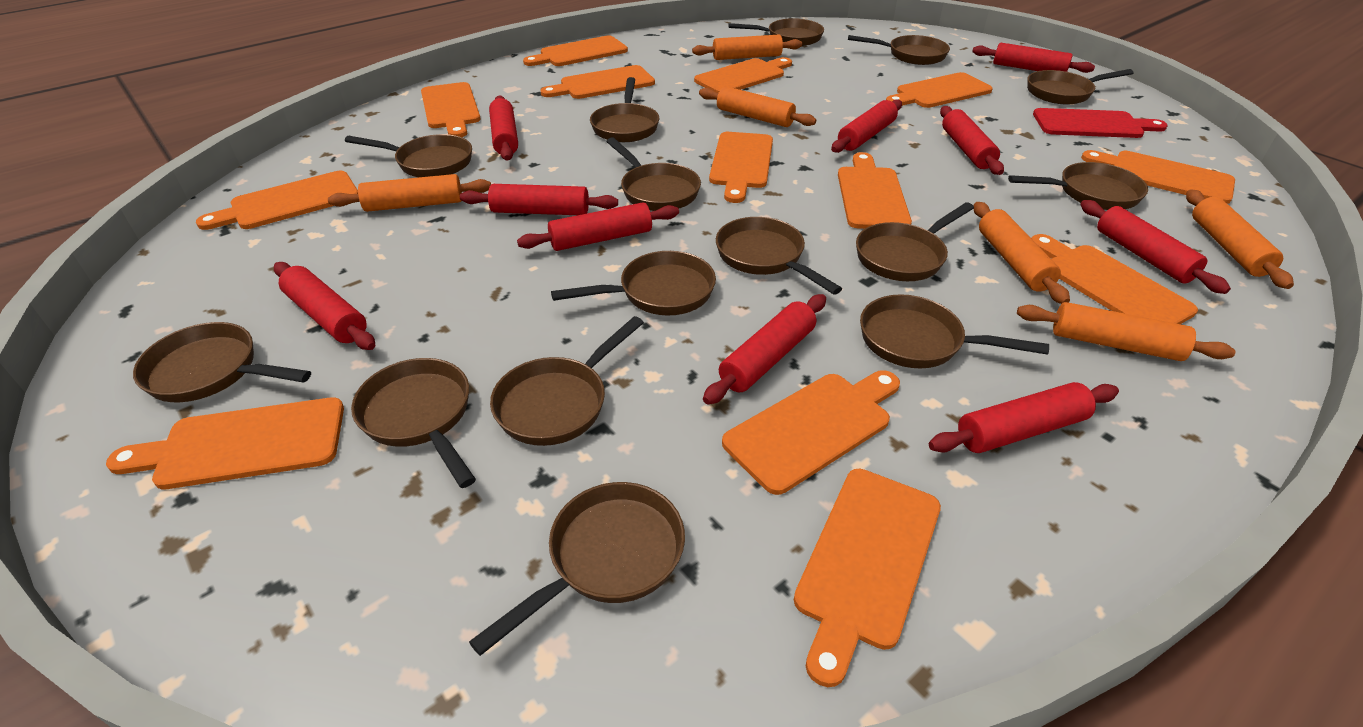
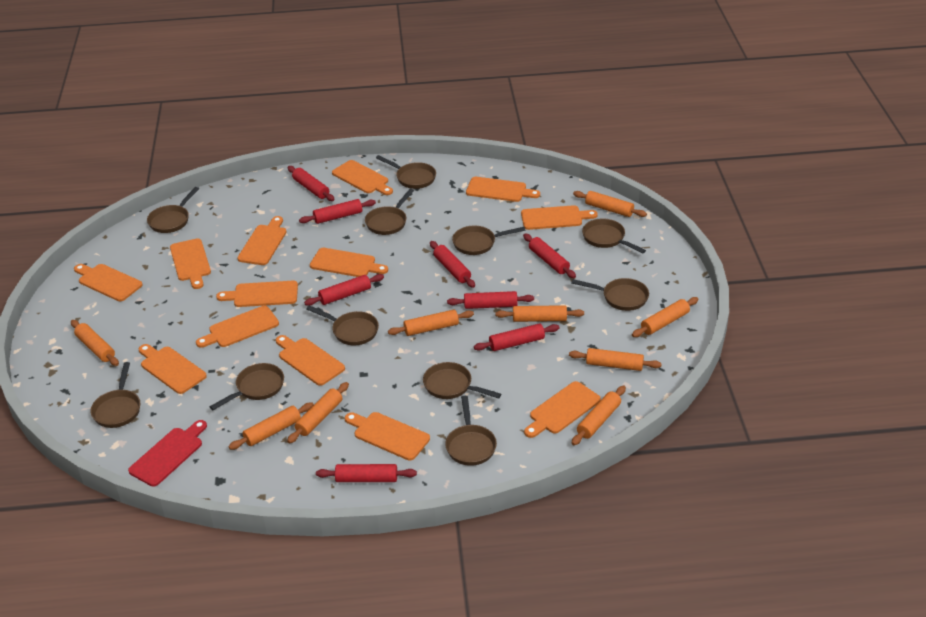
brown pan: 15 -> 11
orange rolling pin: 6 -> 9
red rolling pin: 10 -> 8

